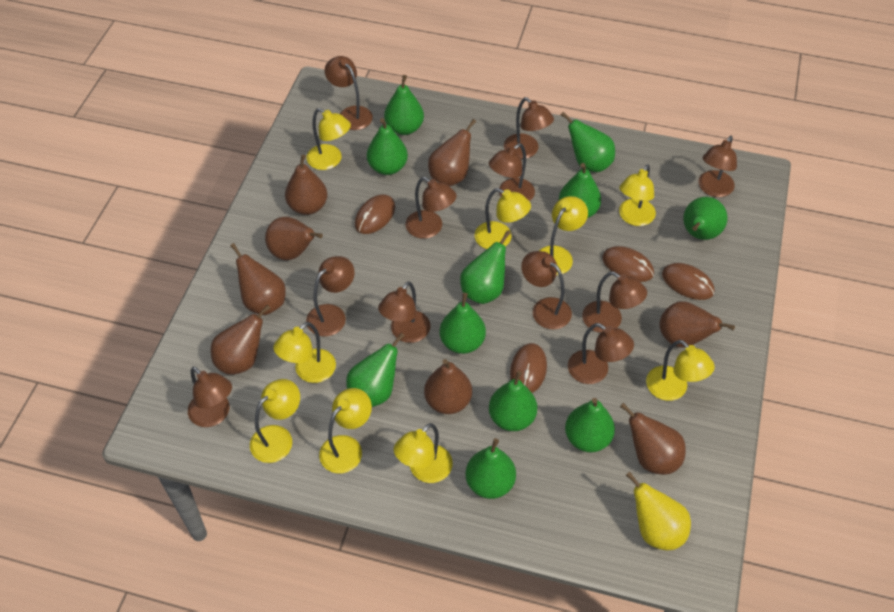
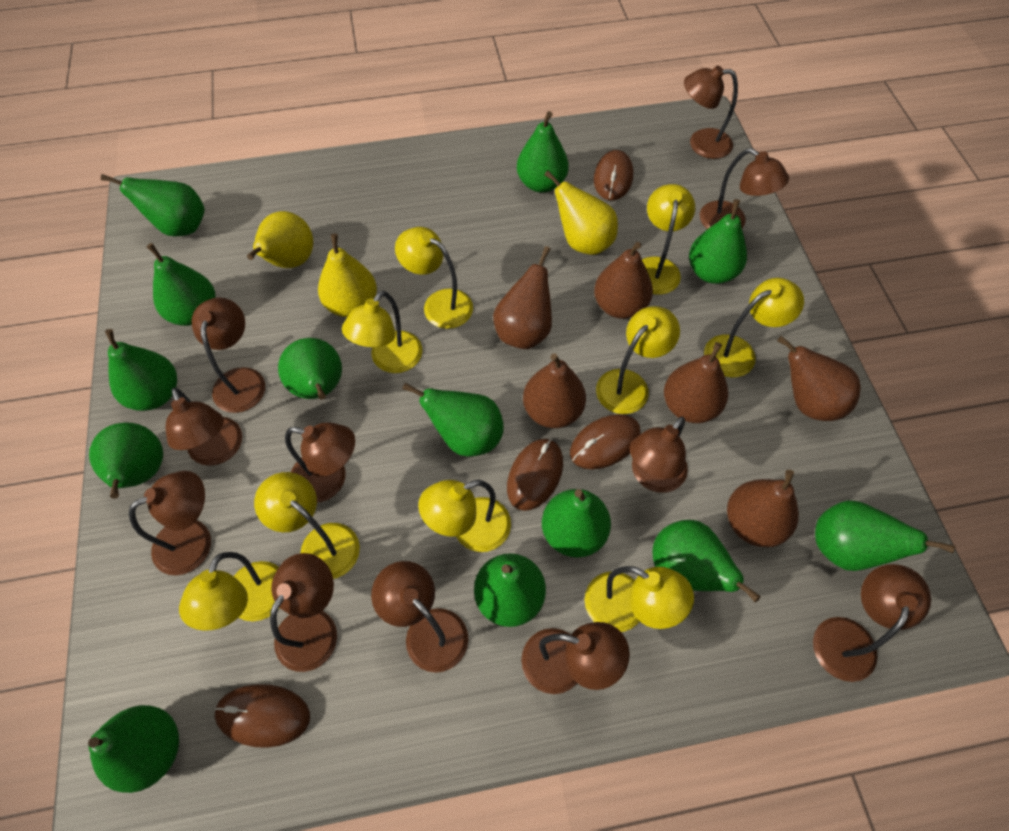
brown pear: 8 -> 6
green pear: 11 -> 13
yellow pear: 1 -> 3

